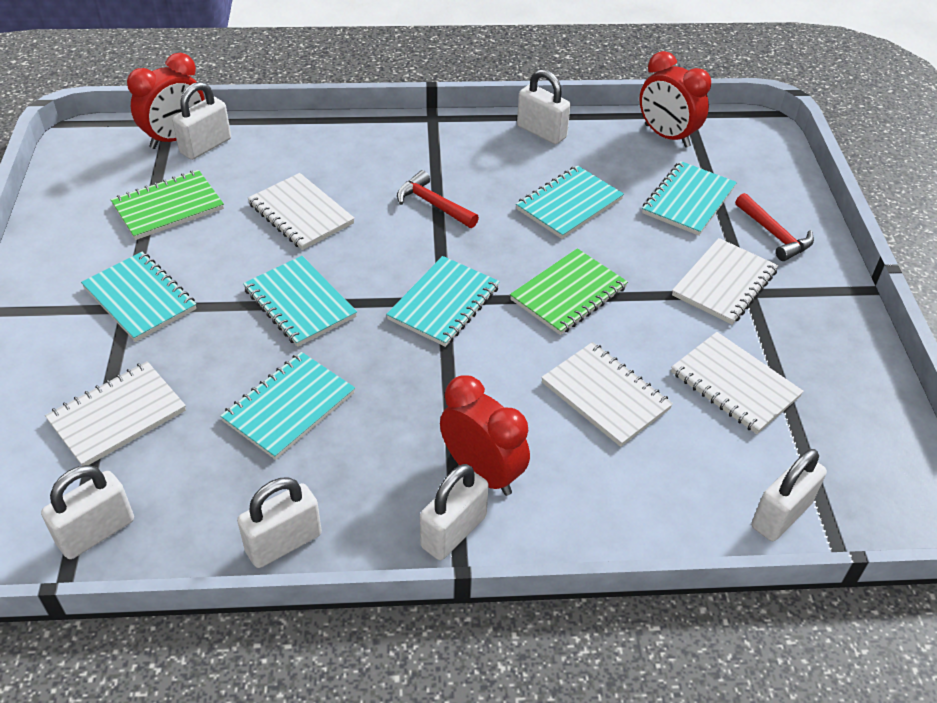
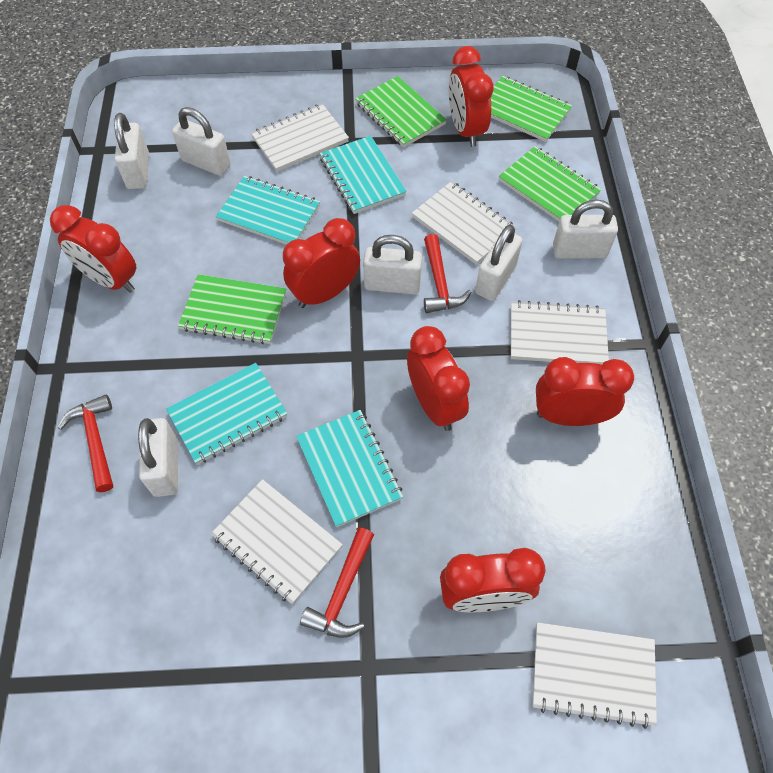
green notebook: 2 -> 4
red clock: 3 -> 6
red hammer: 2 -> 3
turquoise notebook: 6 -> 4

